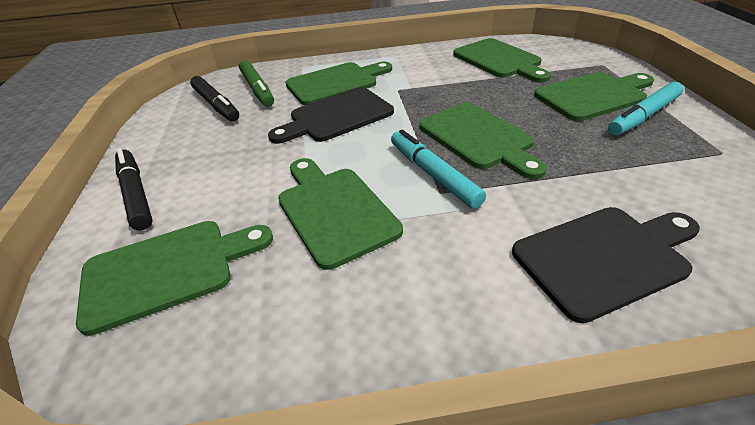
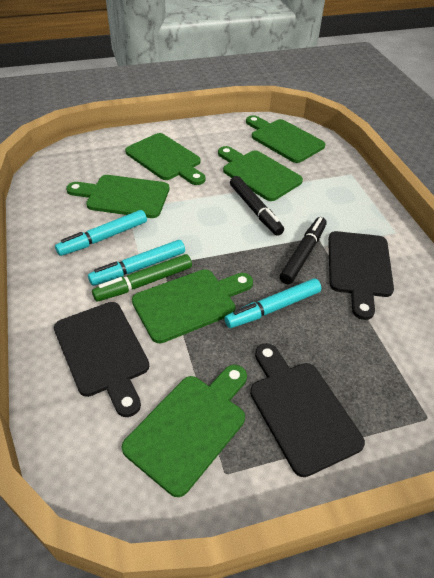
black cutting board: 2 -> 3
turquoise marker: 2 -> 3

